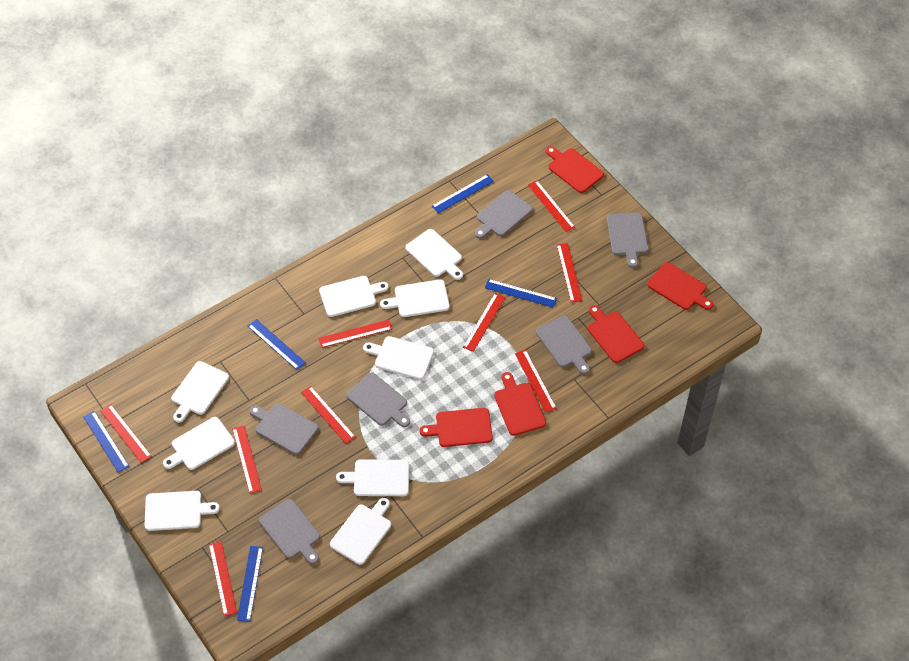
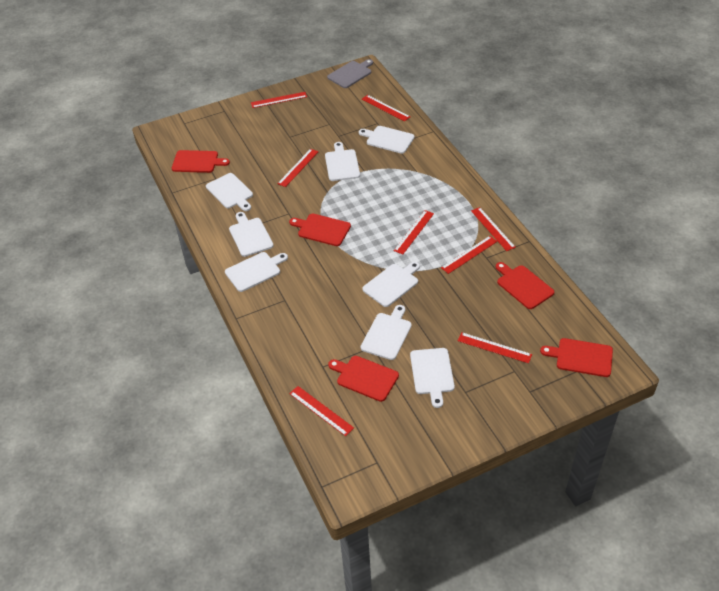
blue ruler: 5 -> 0
grey cutting board: 6 -> 1
red ruler: 9 -> 8
white cutting board: 9 -> 8

